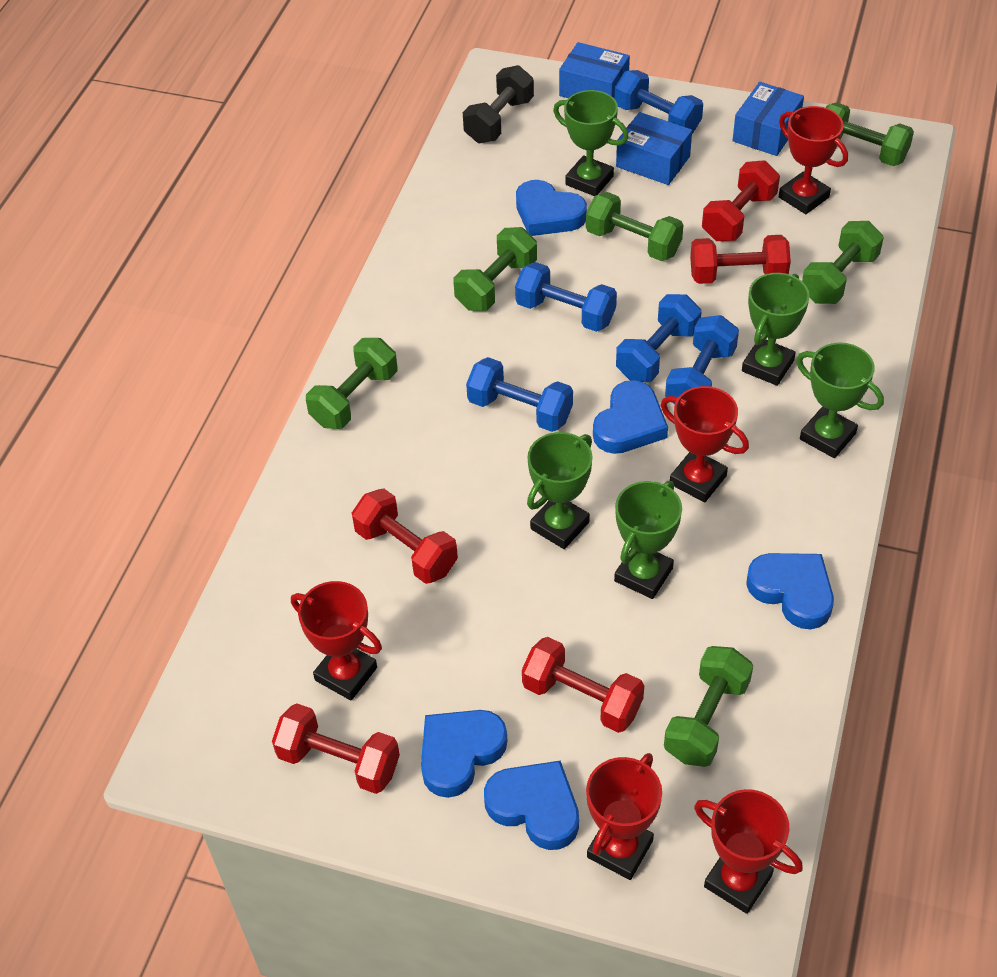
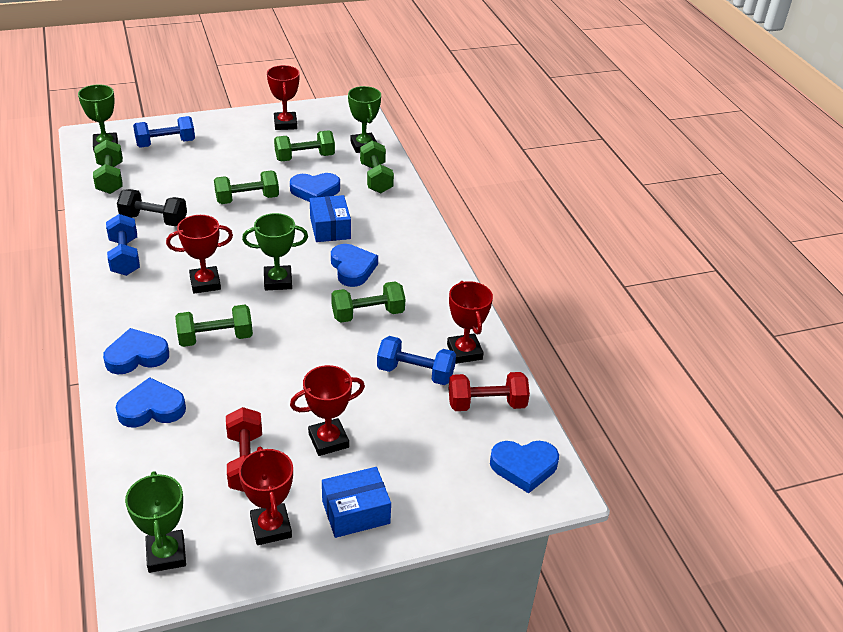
blue box: 3 -> 2
blue dumbbell: 5 -> 3
green trophy: 5 -> 4
red dumbbell: 5 -> 2

